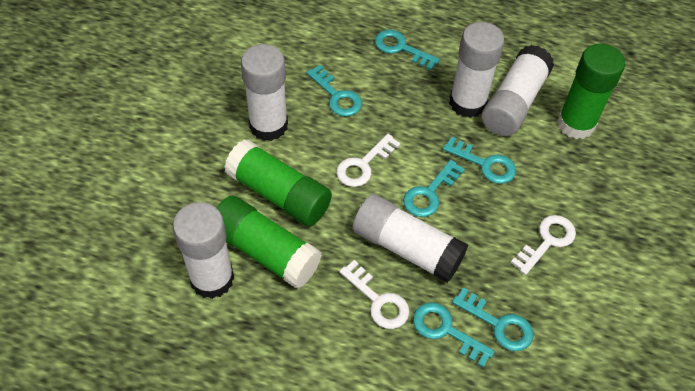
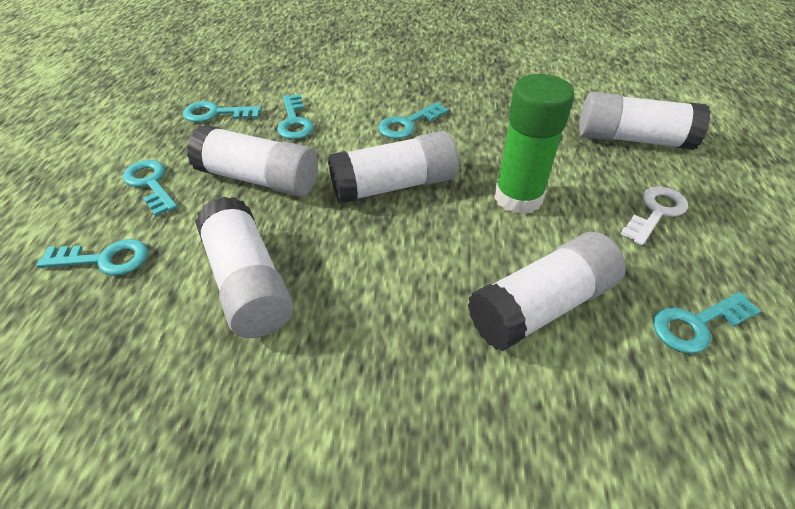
green glue stick: 3 -> 1
white key: 3 -> 1

